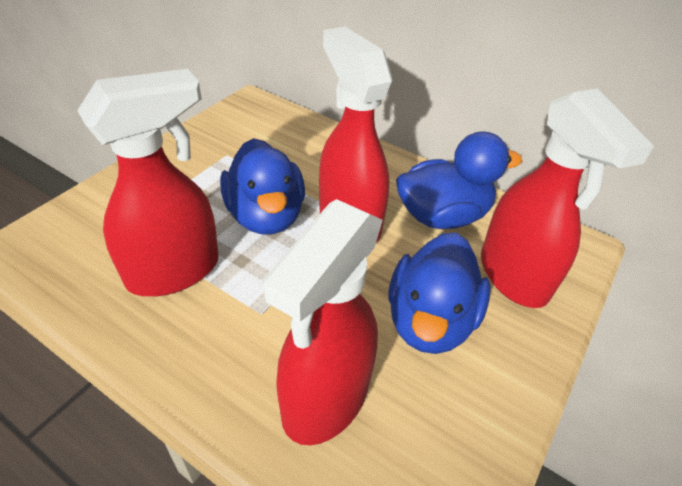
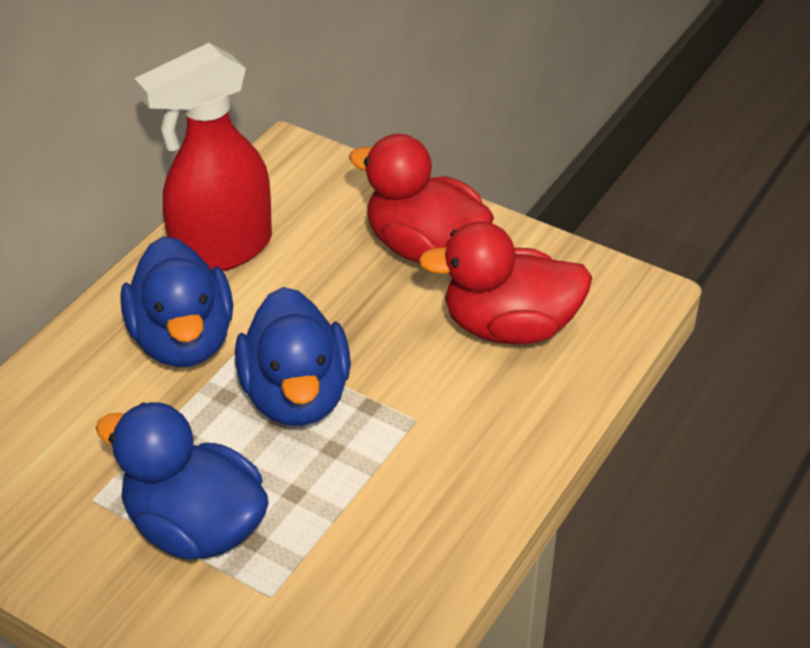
red duck: 0 -> 2
red spray bottle: 4 -> 1

